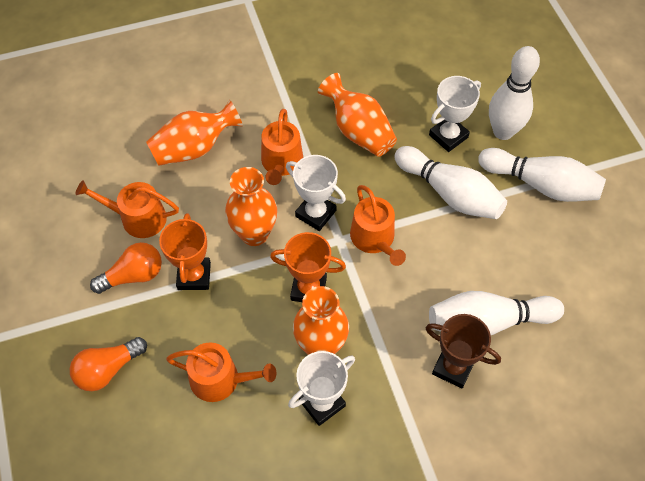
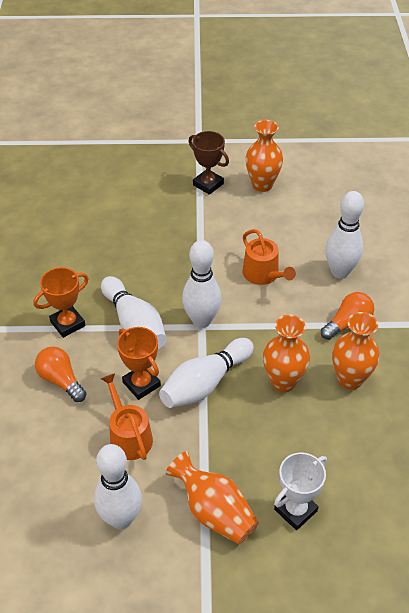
orange watering can: 4 -> 2
white bowling pin: 4 -> 5
white trophy: 3 -> 1

